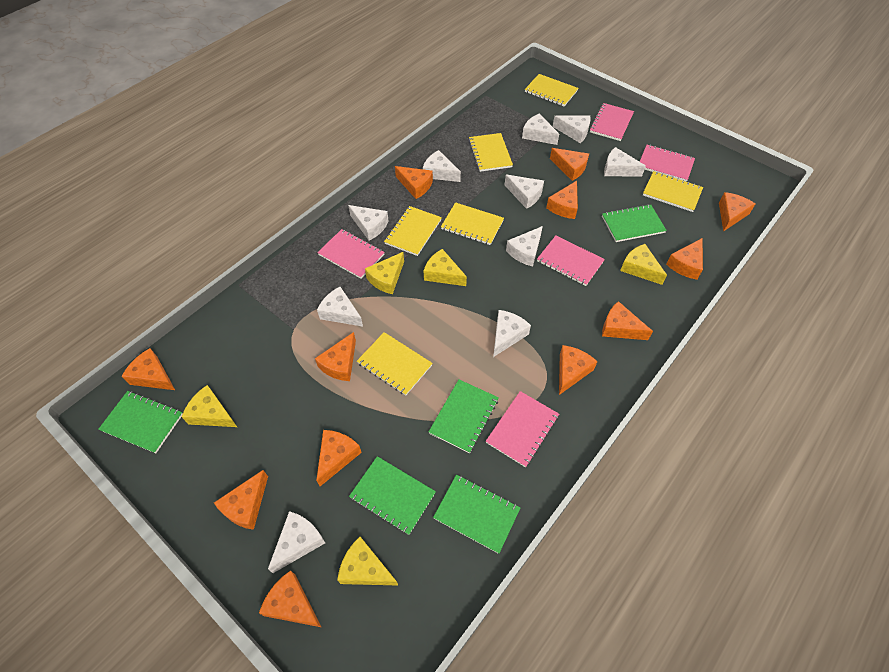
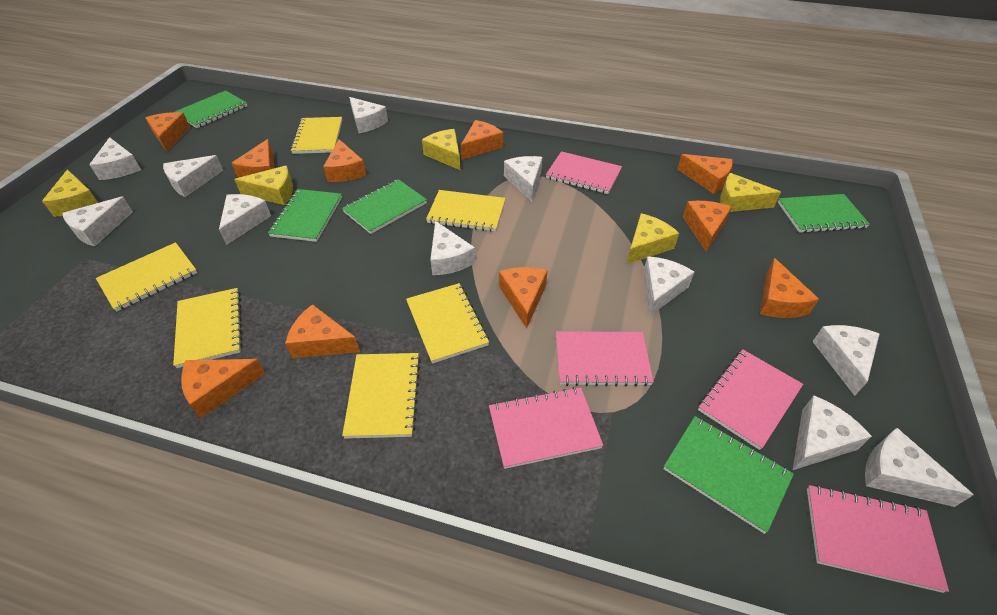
orange cheese: 12 -> 10
white cheese: 10 -> 11

